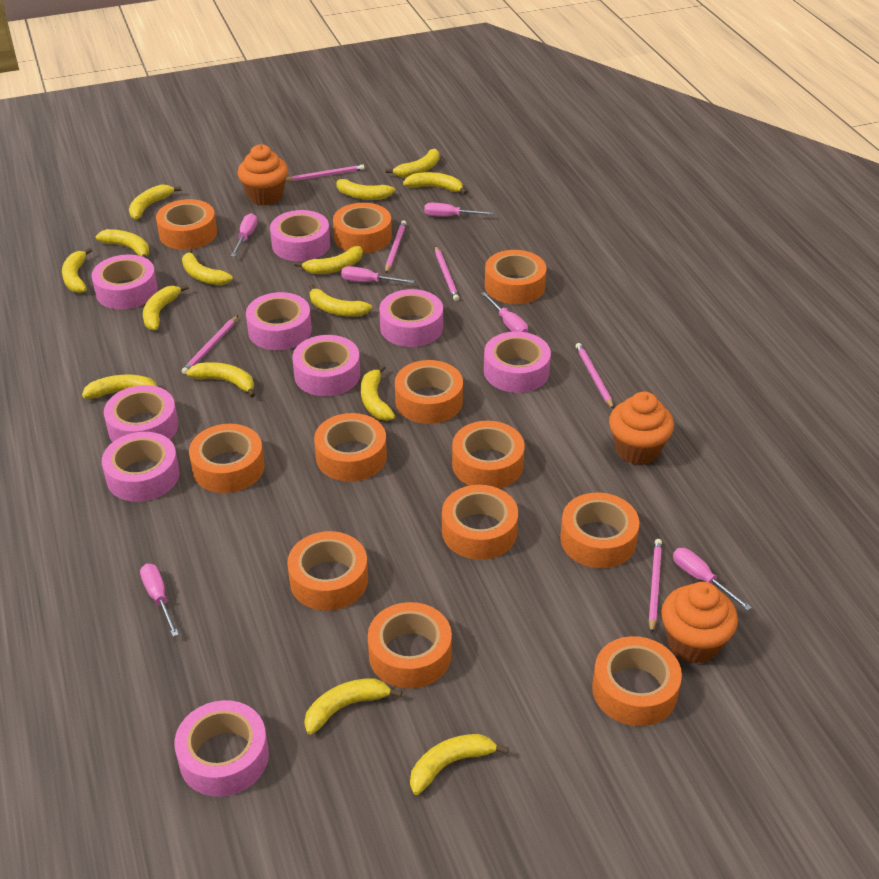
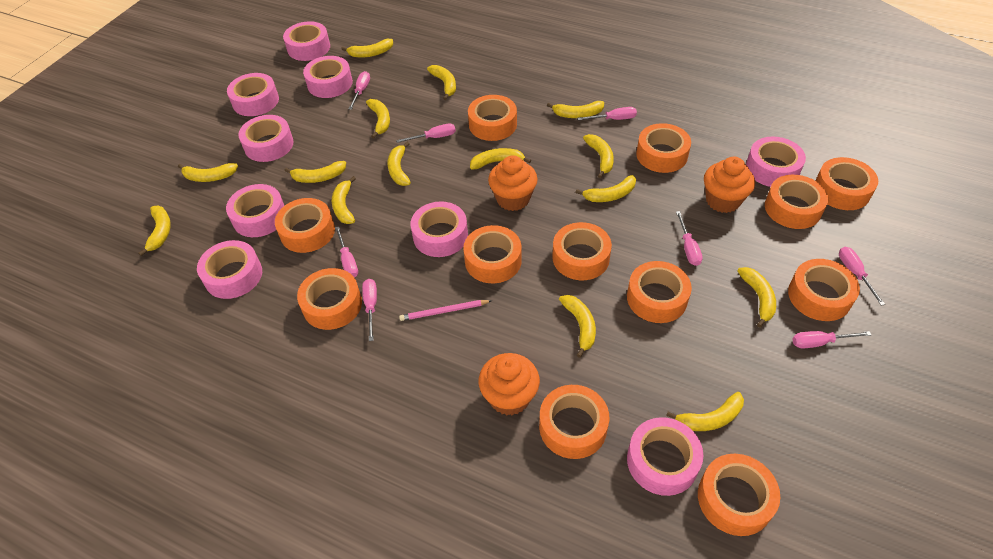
pink pencil: 6 -> 1
pink screwdriver: 6 -> 8

